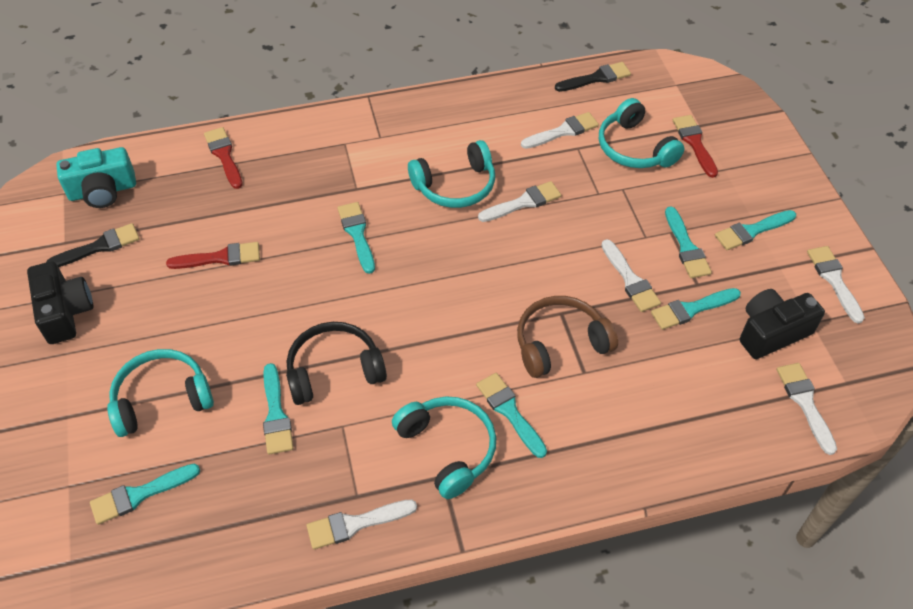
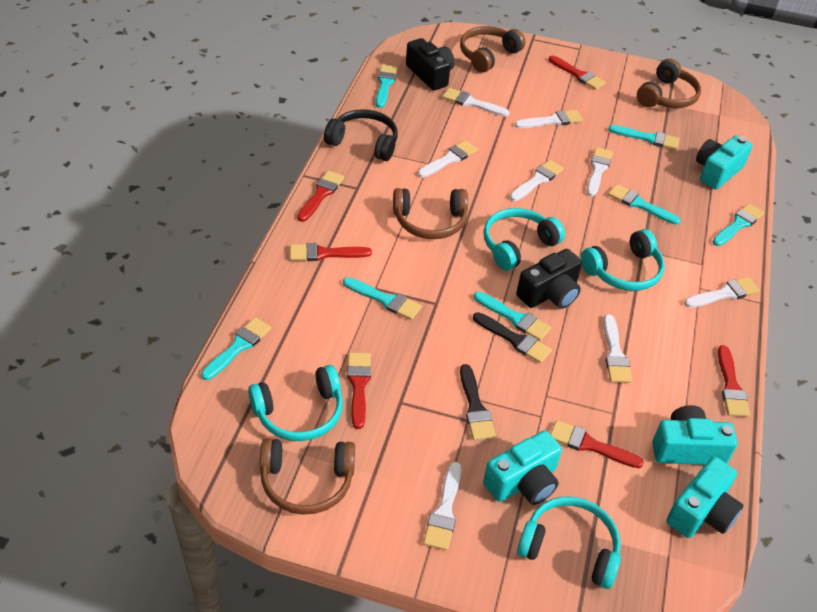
brown headphones: 1 -> 4
red brush: 3 -> 6
turquoise camera: 1 -> 4
white brush: 6 -> 8

